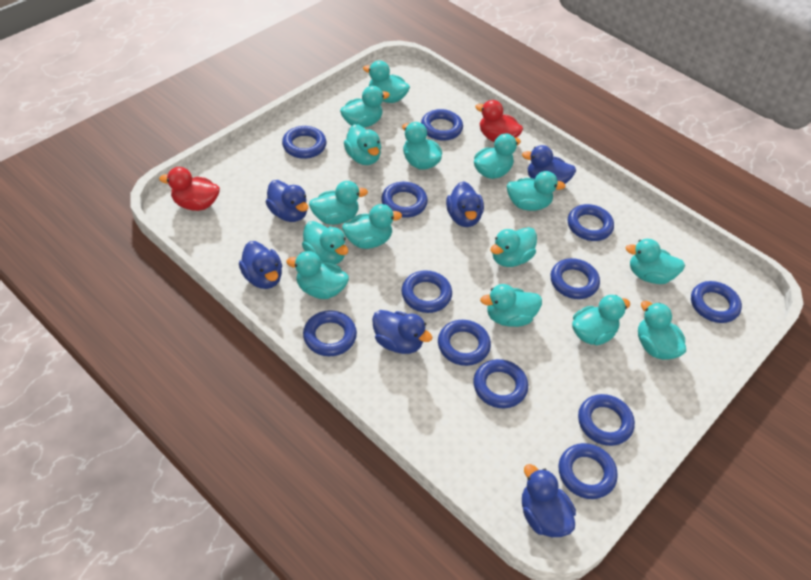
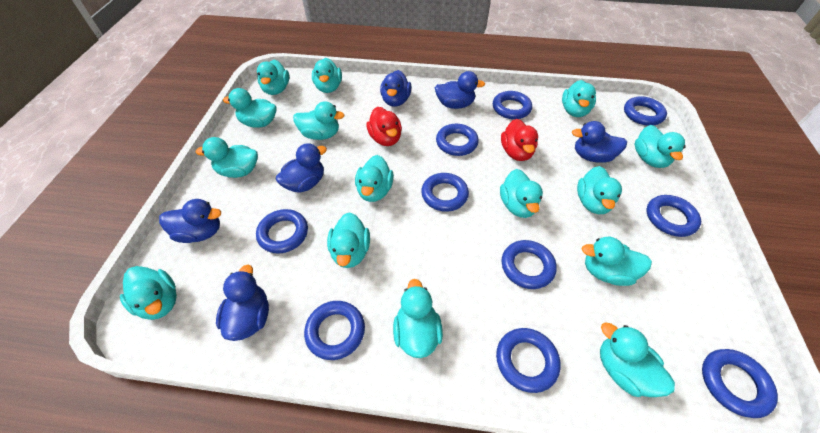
blue ring: 12 -> 10

